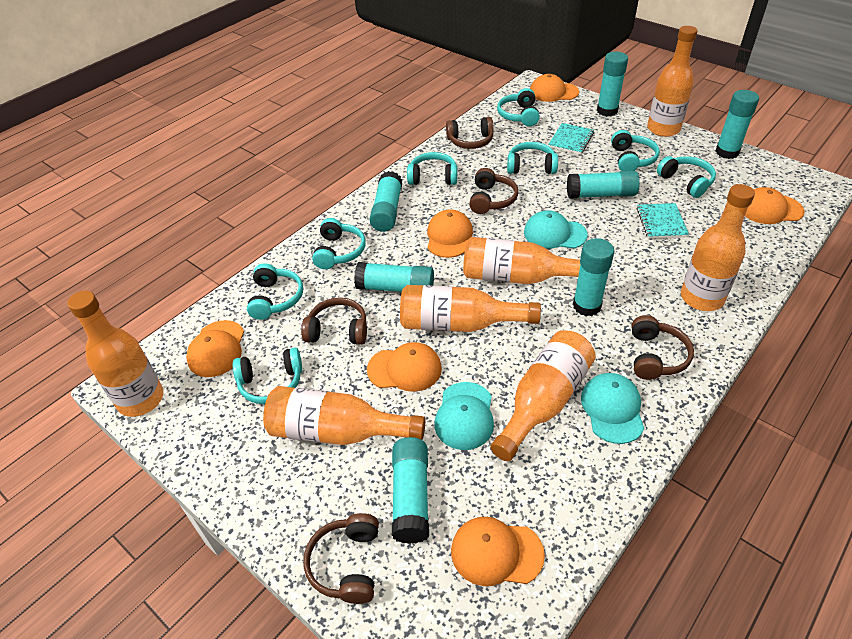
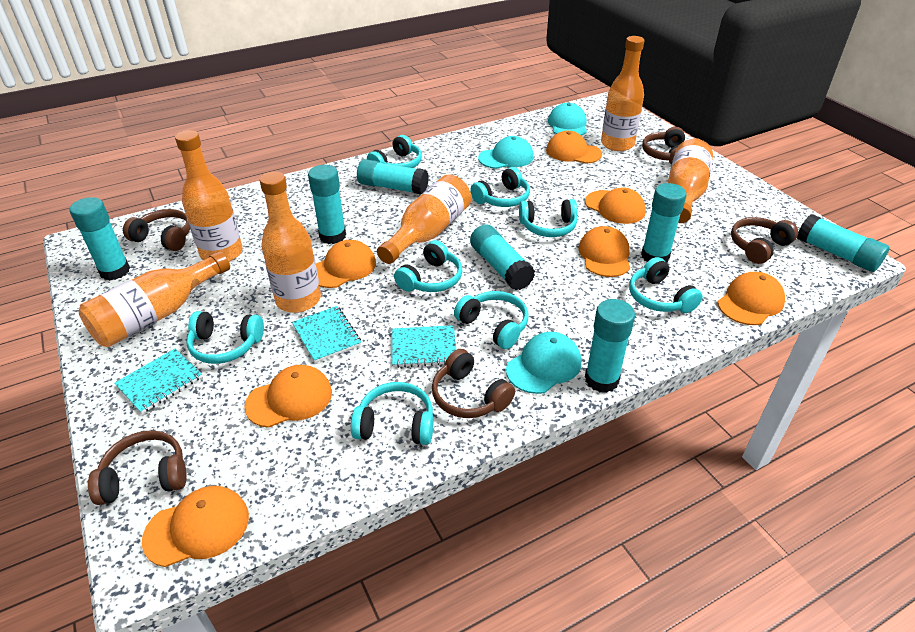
orange bottle: 7 -> 6
orange cap: 6 -> 7
turquoise notebook: 2 -> 3

